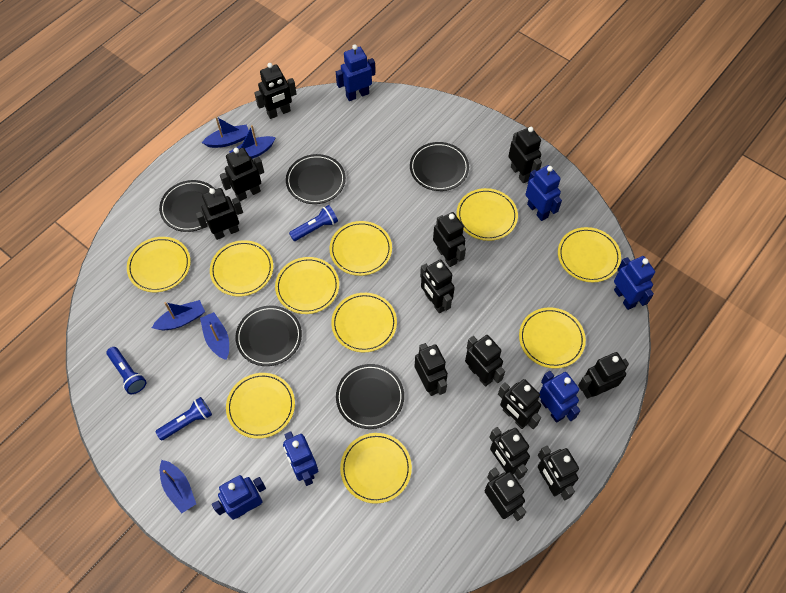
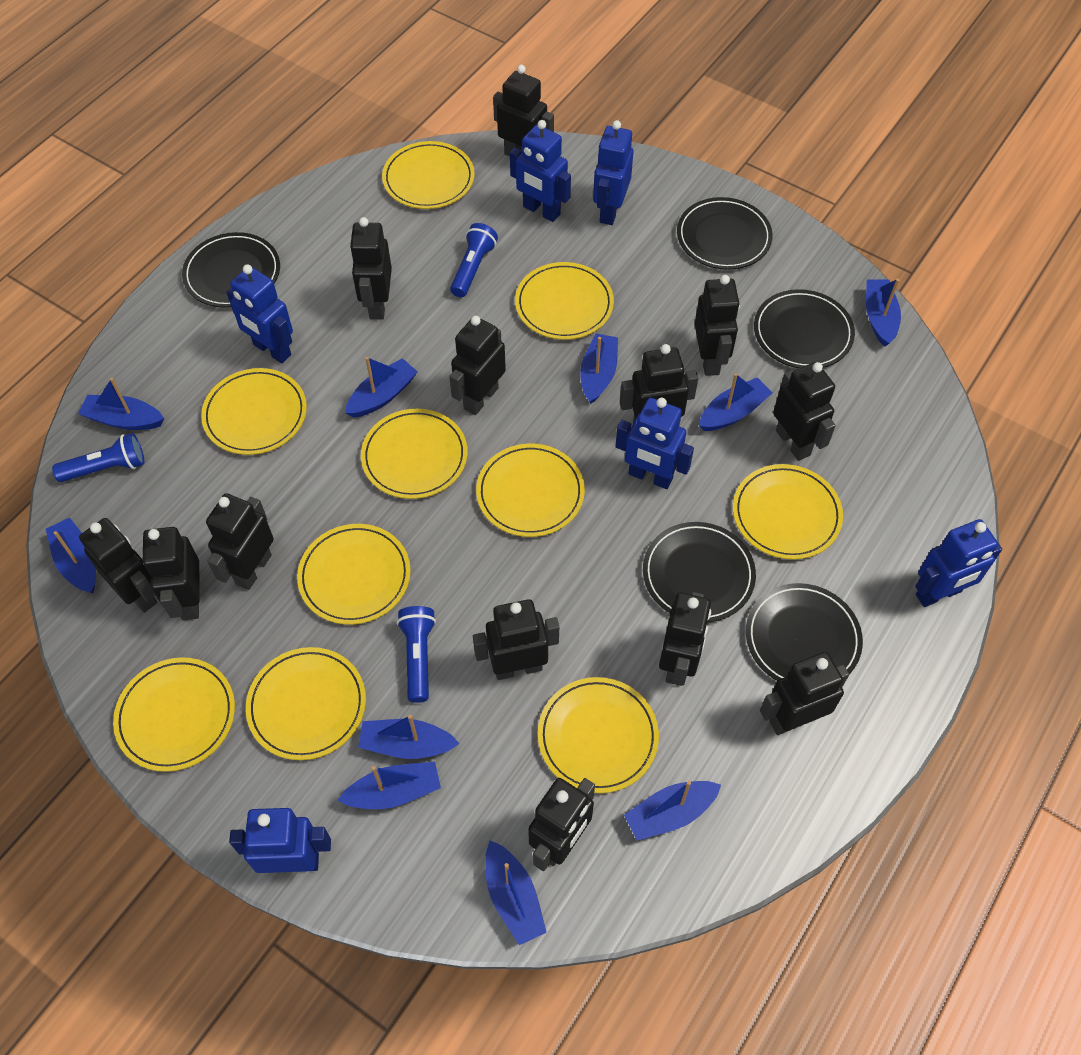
blue boat: 5 -> 10

